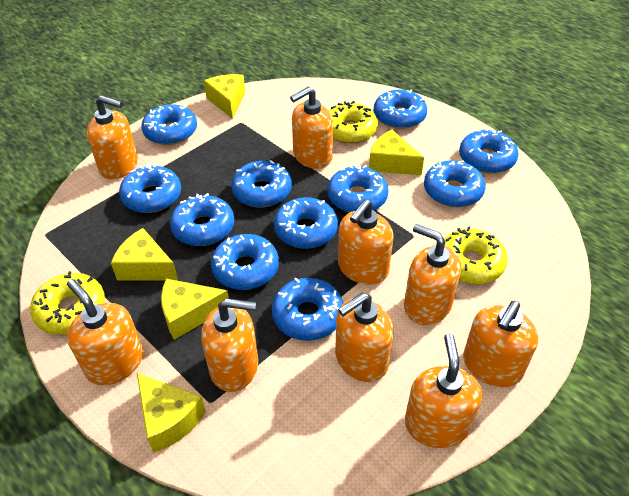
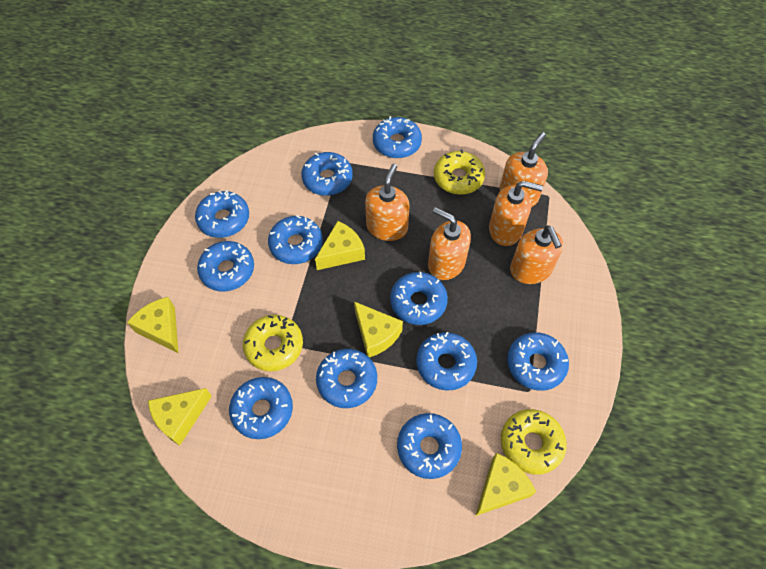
orange soap dispenser: 9 -> 5

